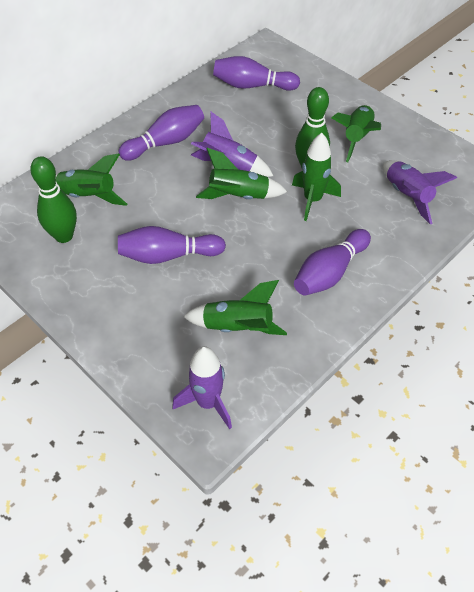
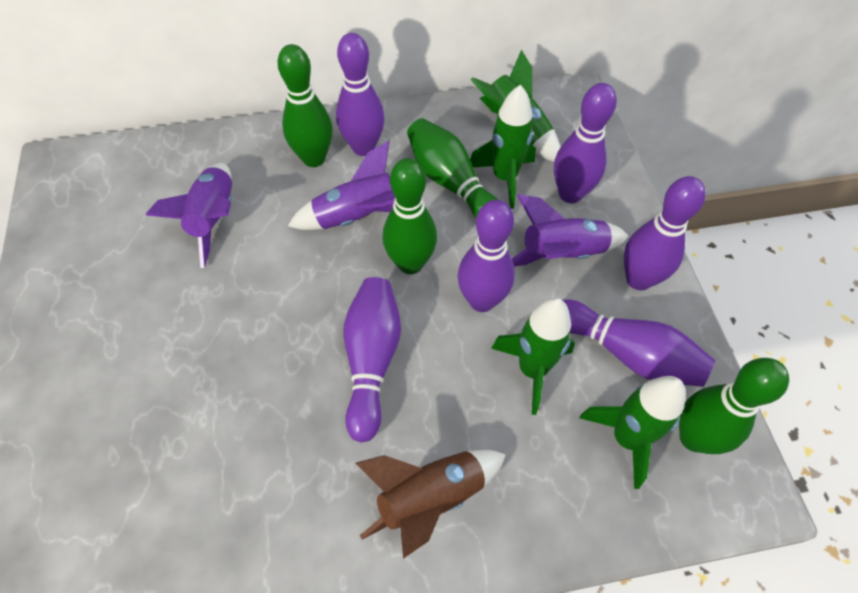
brown rocket: 0 -> 1
green bowling pin: 2 -> 4
green rocket: 5 -> 4
purple bowling pin: 4 -> 6

